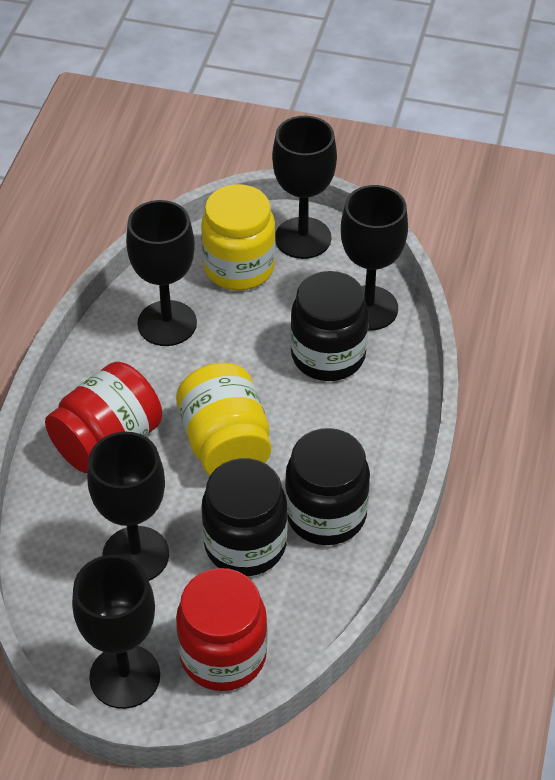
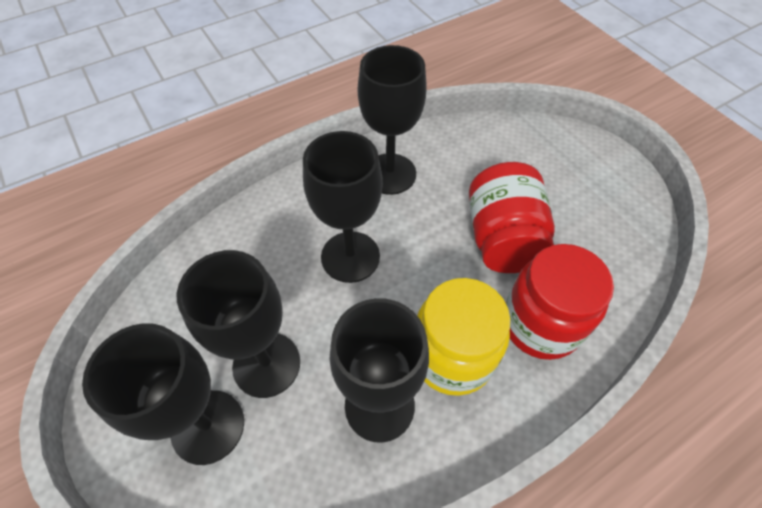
black jar: 3 -> 0
yellow jar: 2 -> 1

